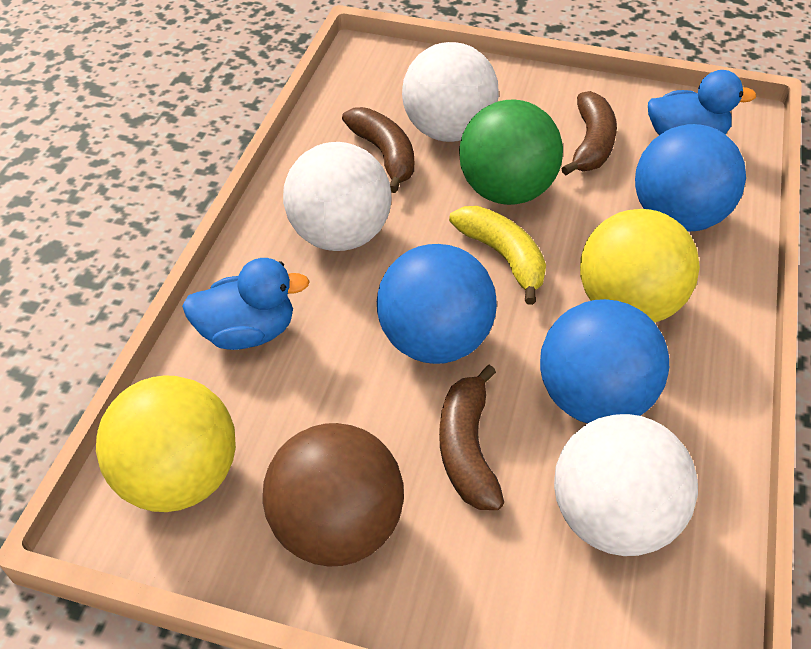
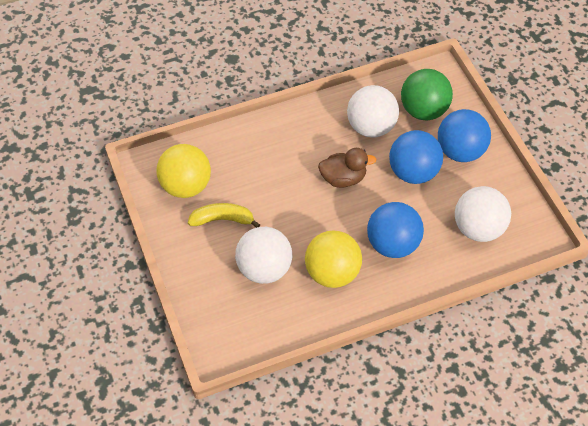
blue duck: 2 -> 0
brown ball: 1 -> 0
brown banana: 3 -> 0
brown duck: 0 -> 1

